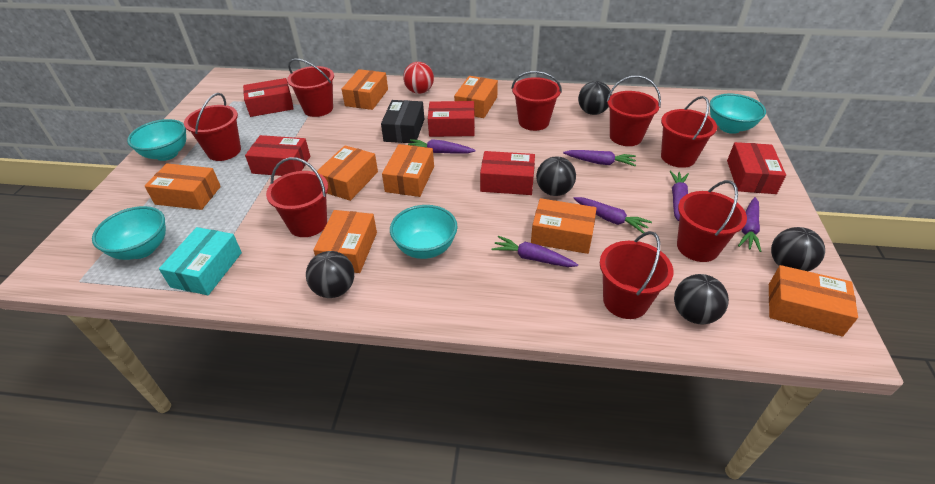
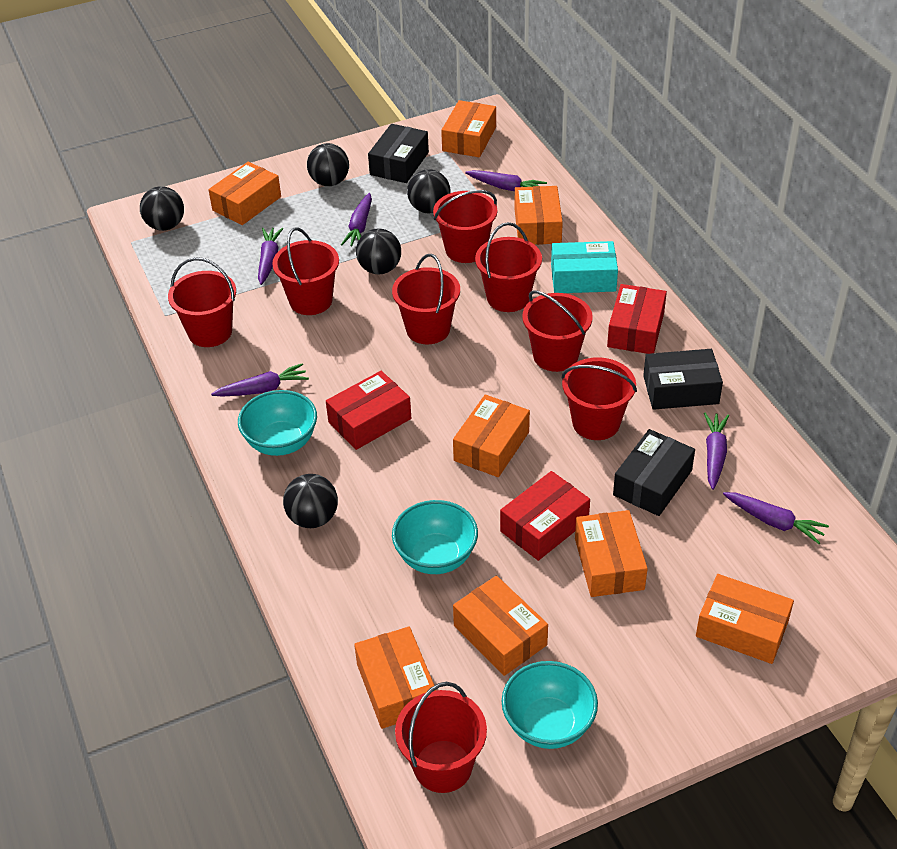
black box: 1 -> 3
red ball: 1 -> 0
red box: 5 -> 3
turquoise bowl: 4 -> 3

